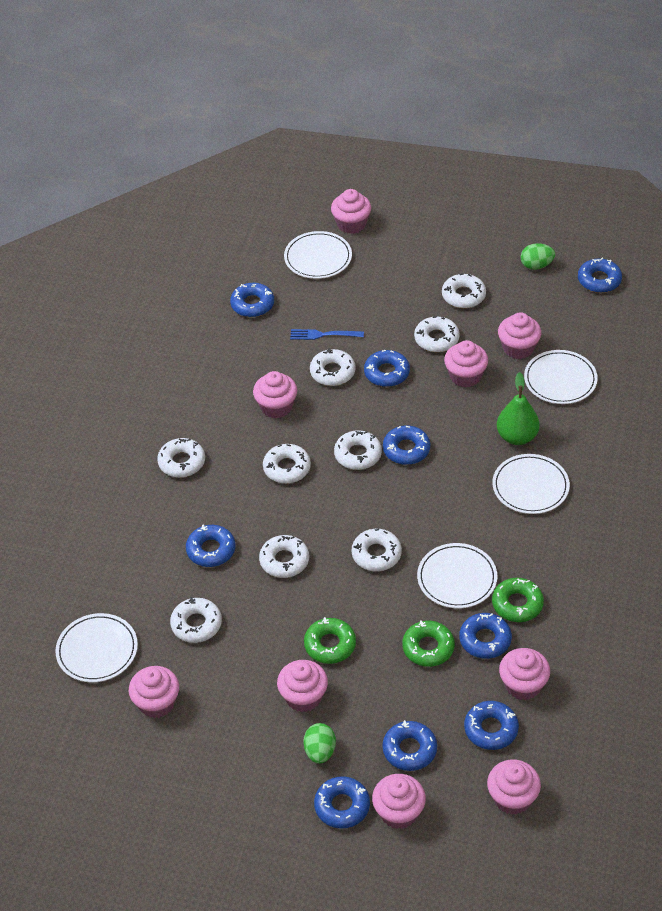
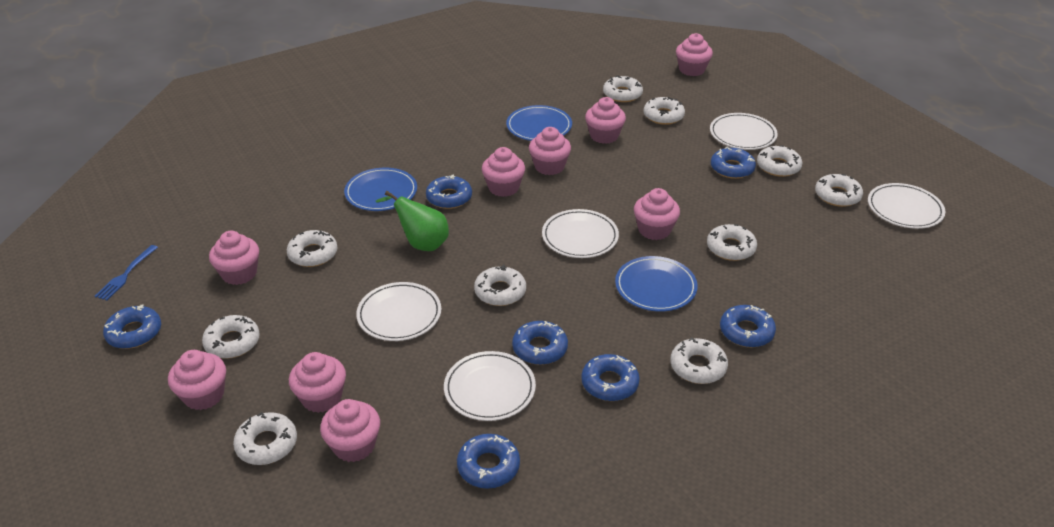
blue donut: 9 -> 7
blue plate: 0 -> 3
green donut: 3 -> 0
green egg: 2 -> 0
white donut: 9 -> 10

